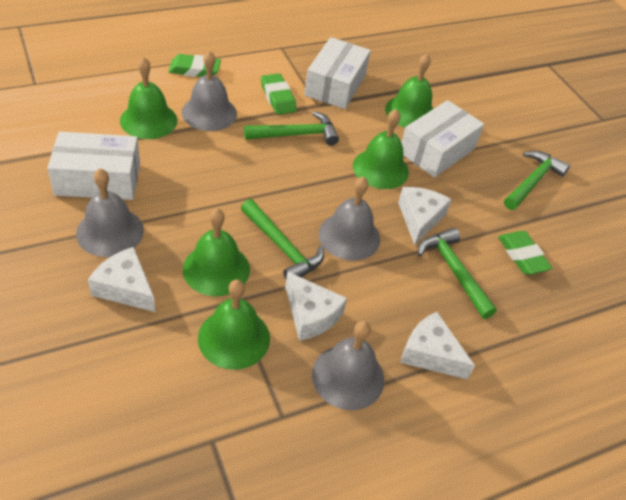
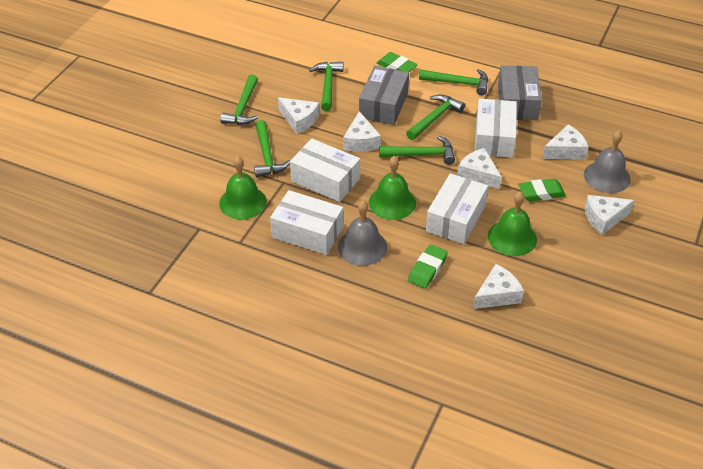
green bell: 5 -> 3
green hammer: 4 -> 6
grey bell: 4 -> 2
grey box: 0 -> 2
white box: 3 -> 4
white cheese: 4 -> 6

